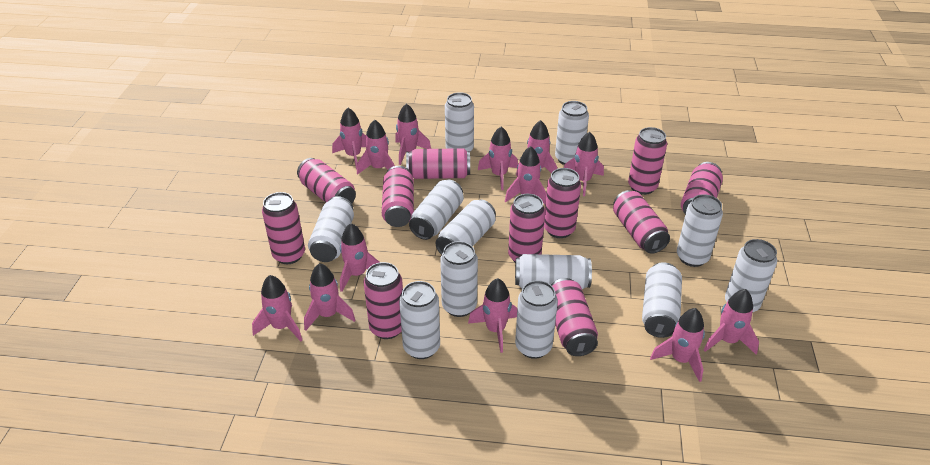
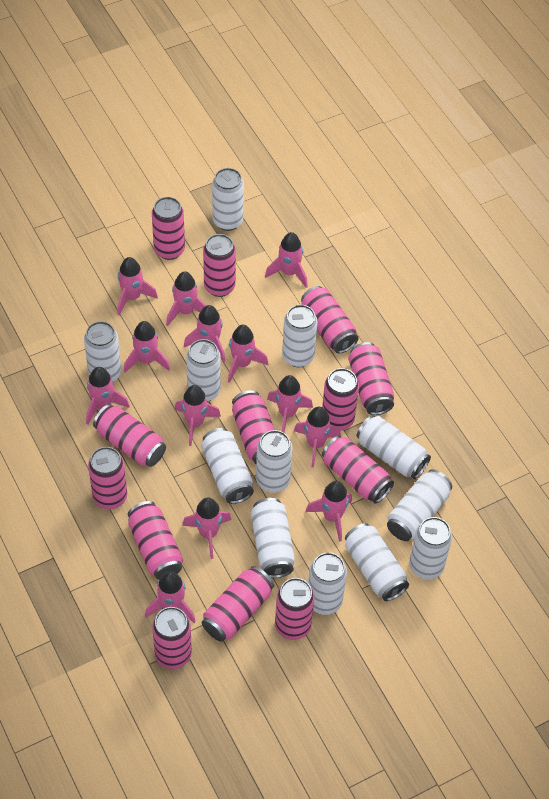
pink can: 11 -> 13

